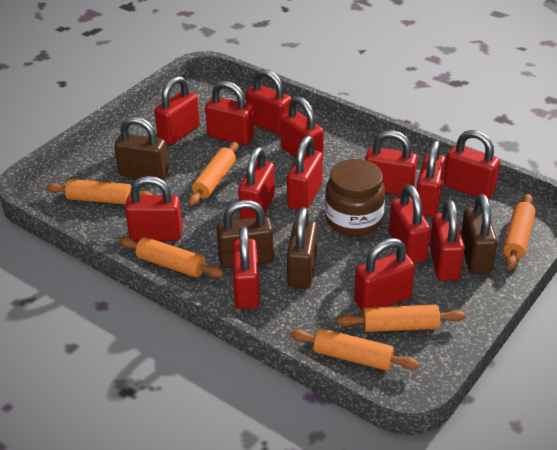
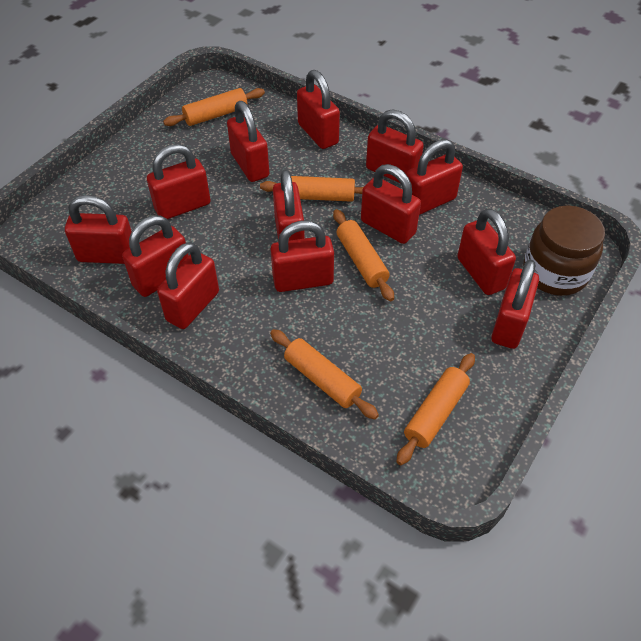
brown padlock: 4 -> 0
orange rolling pin: 6 -> 5
red padlock: 14 -> 13

